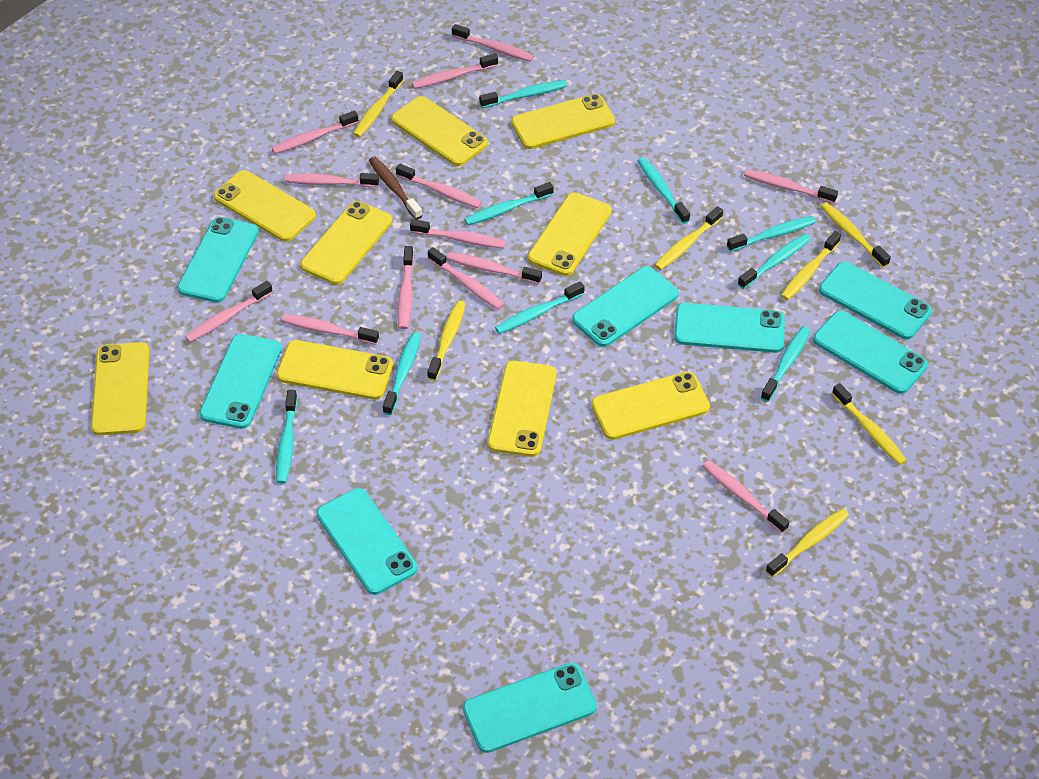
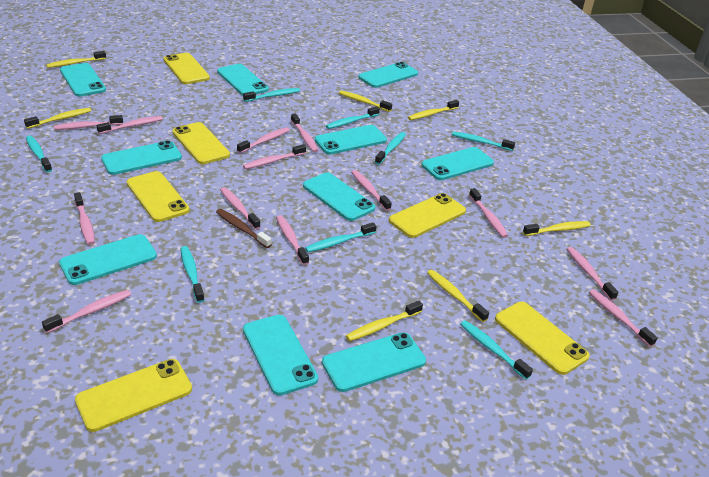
turquoise phone: 8 -> 10
turquoise toothbrush: 9 -> 8
yellow phone: 9 -> 6

